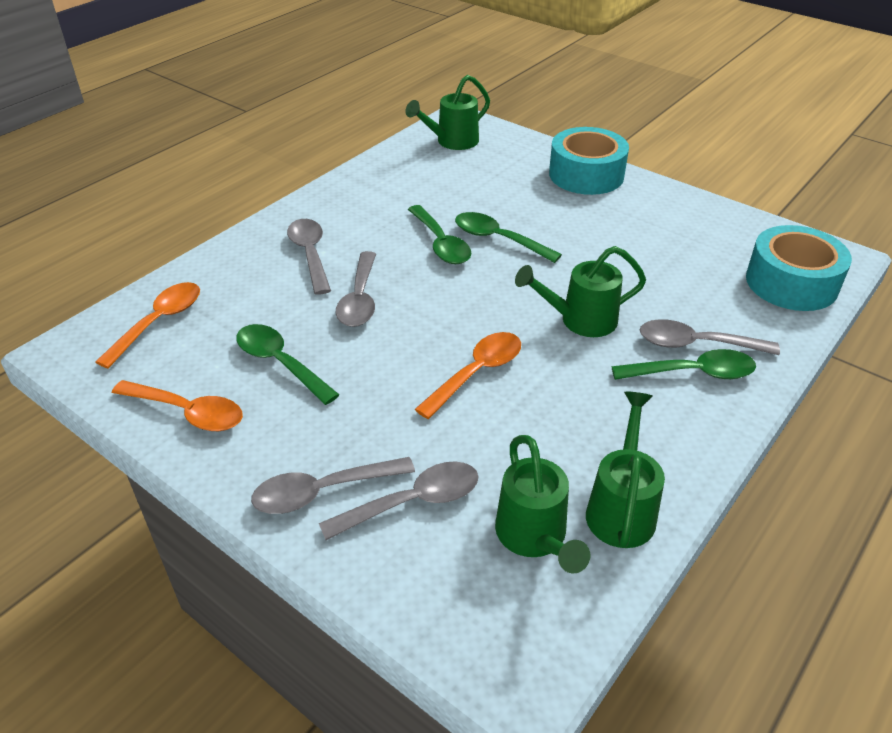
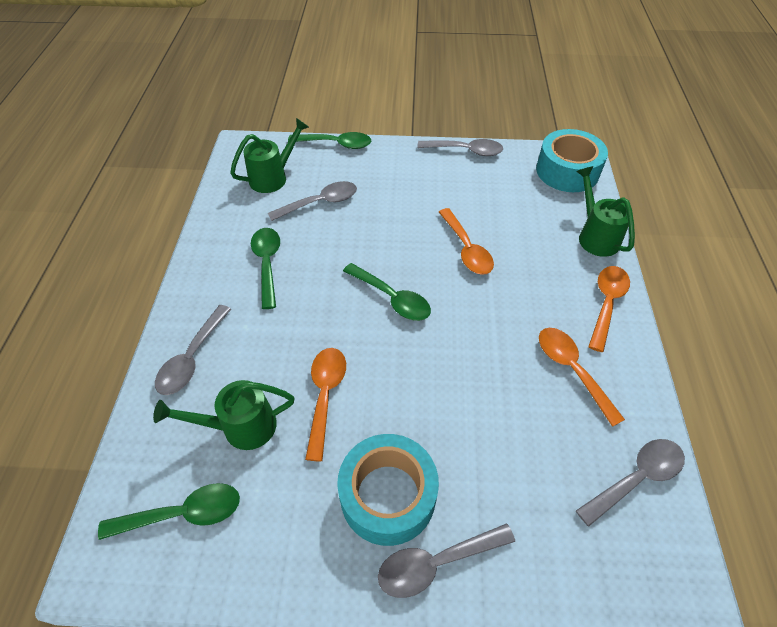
green watering can: 4 -> 3
orange spoon: 3 -> 4

